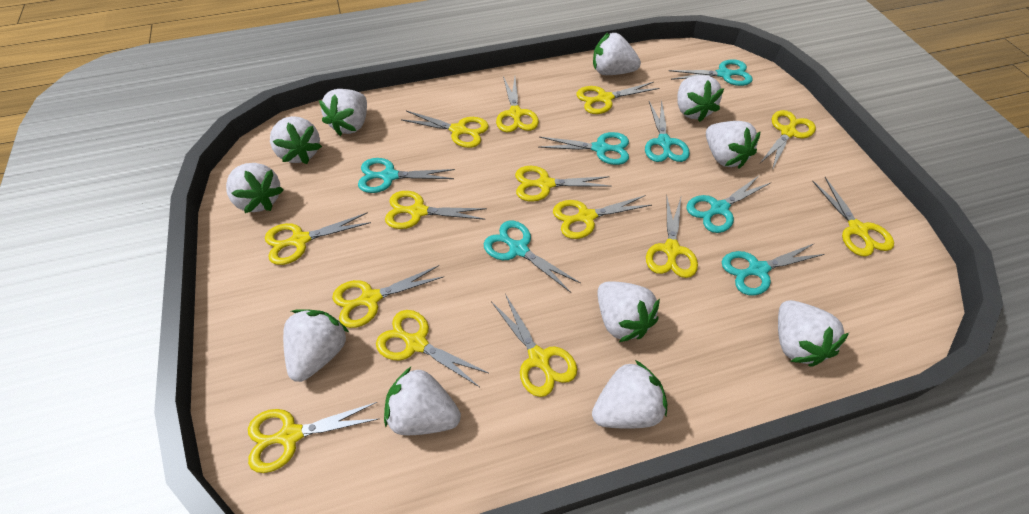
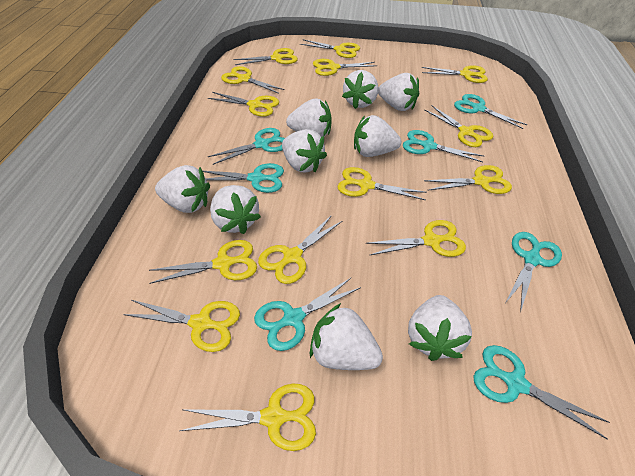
white strawberry: 11 -> 9

